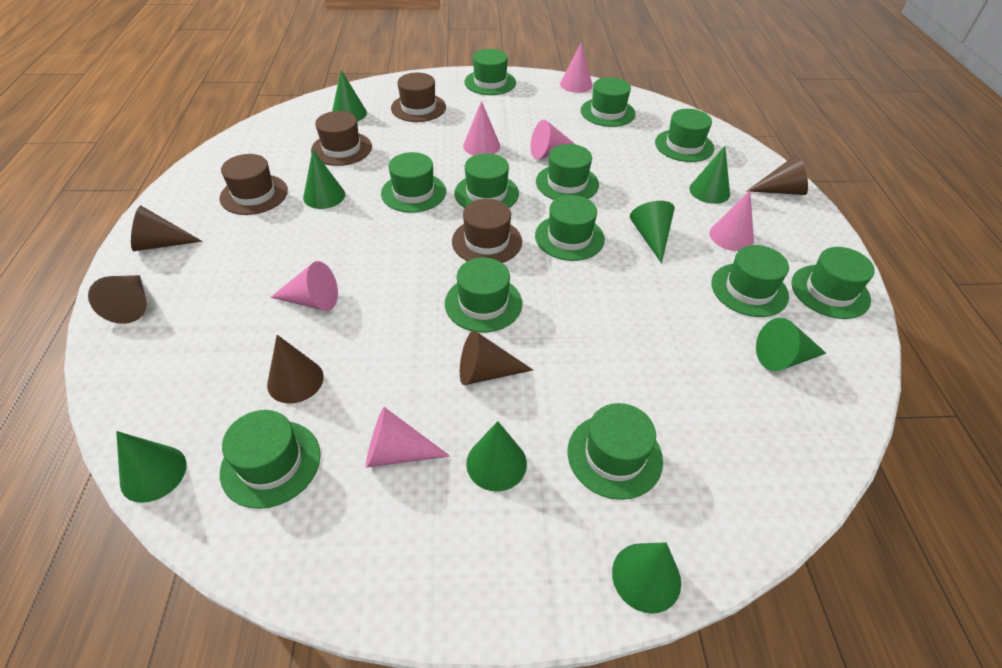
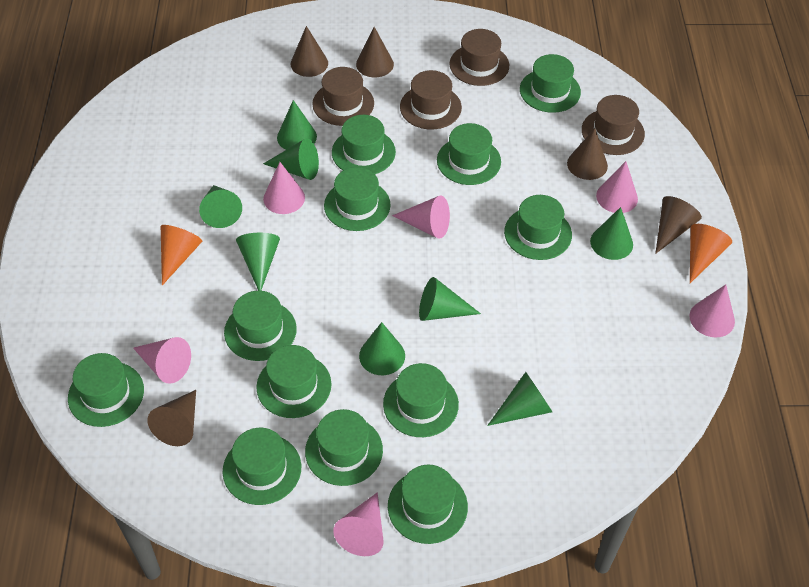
orange cone: 0 -> 2

